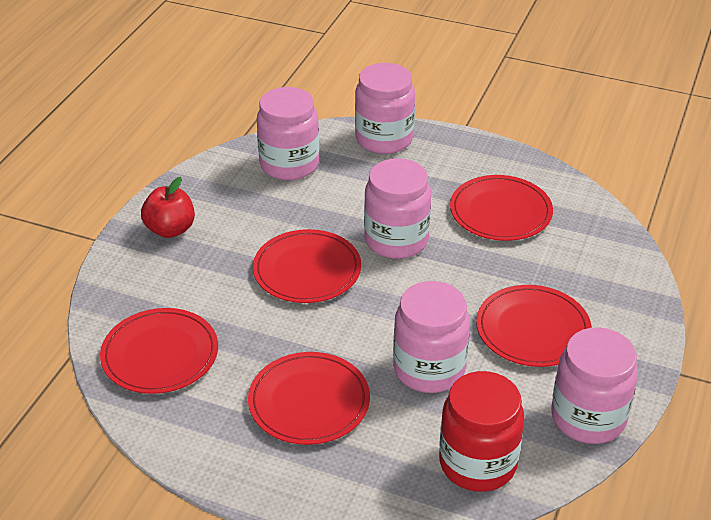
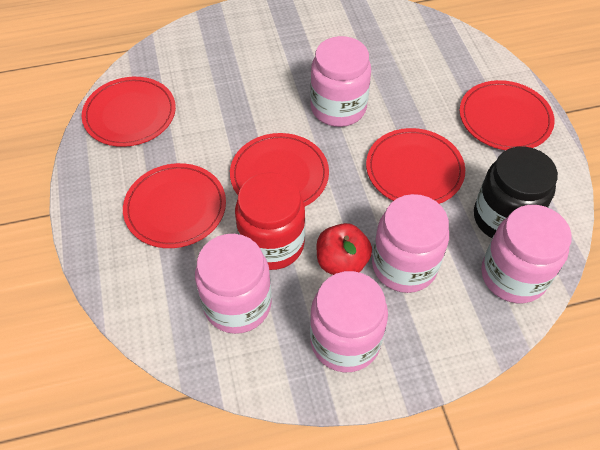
black jar: 0 -> 1

